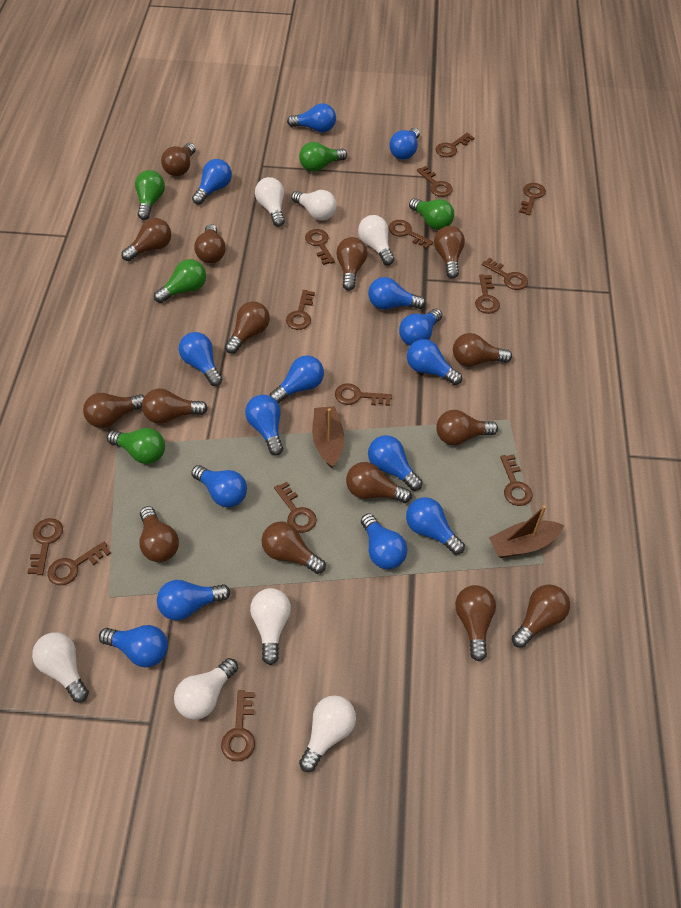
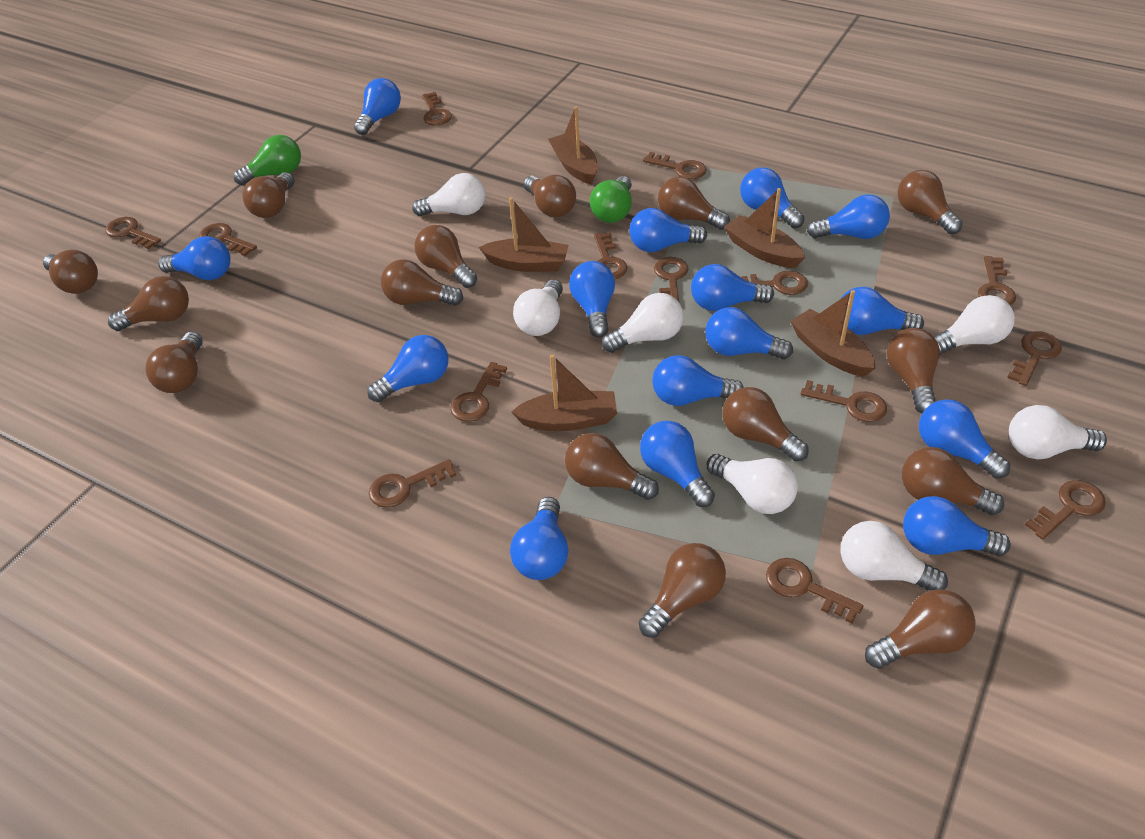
brown boat: 2 -> 5
green light bulb: 5 -> 2

